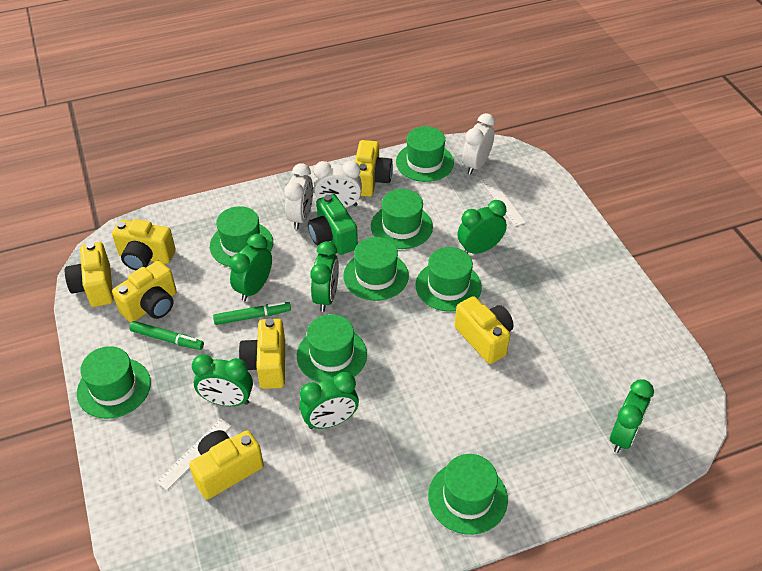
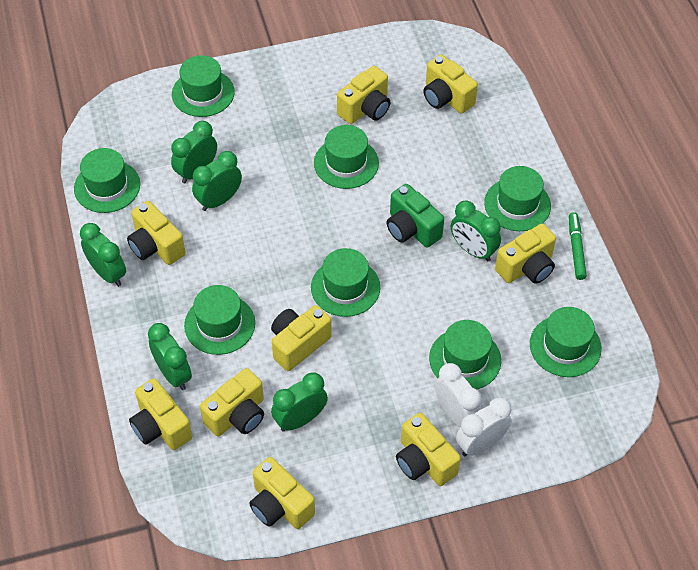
green marker: 2 -> 1
white clock: 3 -> 2
white ruler: 2 -> 0
yellow camera: 7 -> 9

